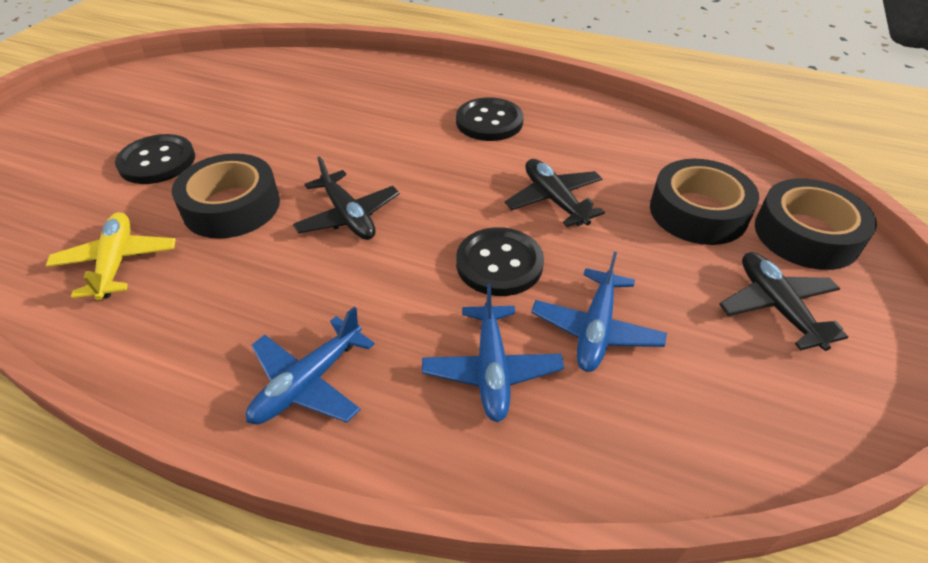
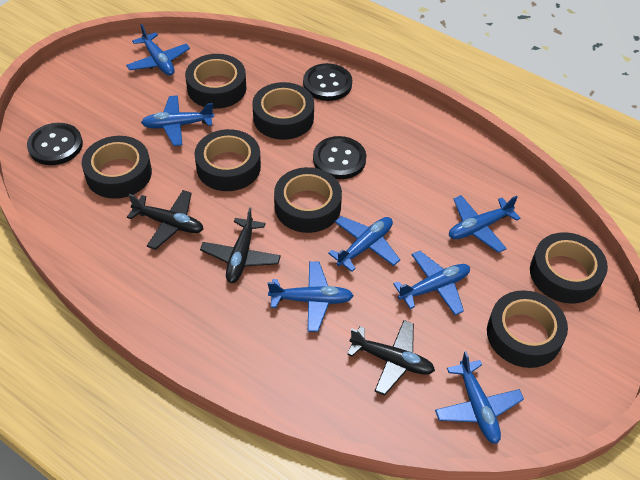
black tape: 3 -> 7
blue plane: 3 -> 7
yellow plane: 1 -> 0

